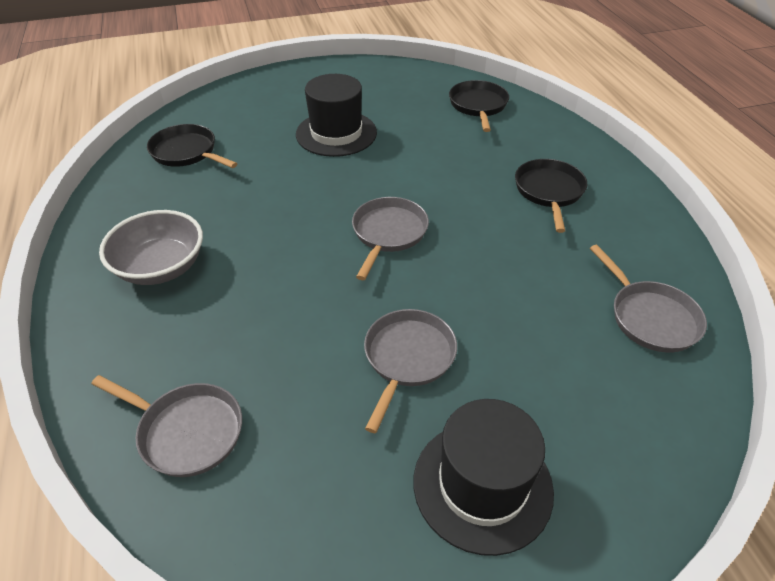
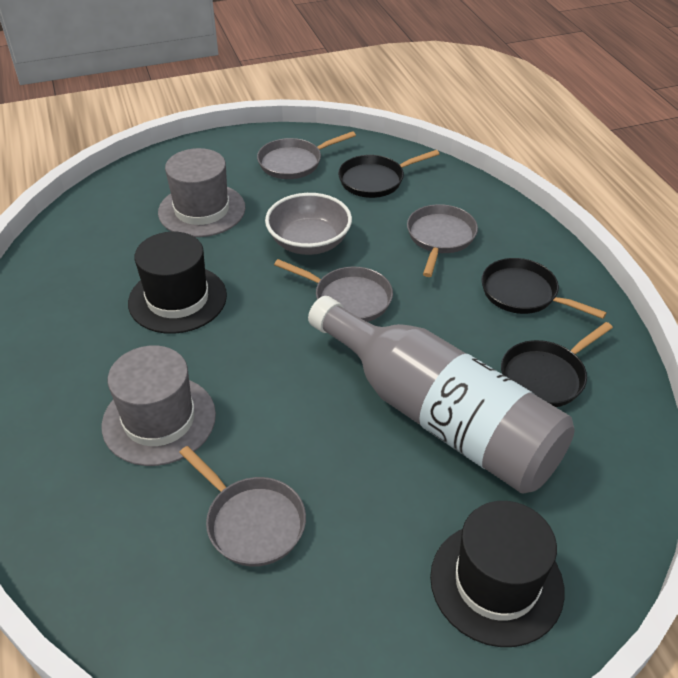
grey bottle: 0 -> 1
grey hat: 0 -> 2

